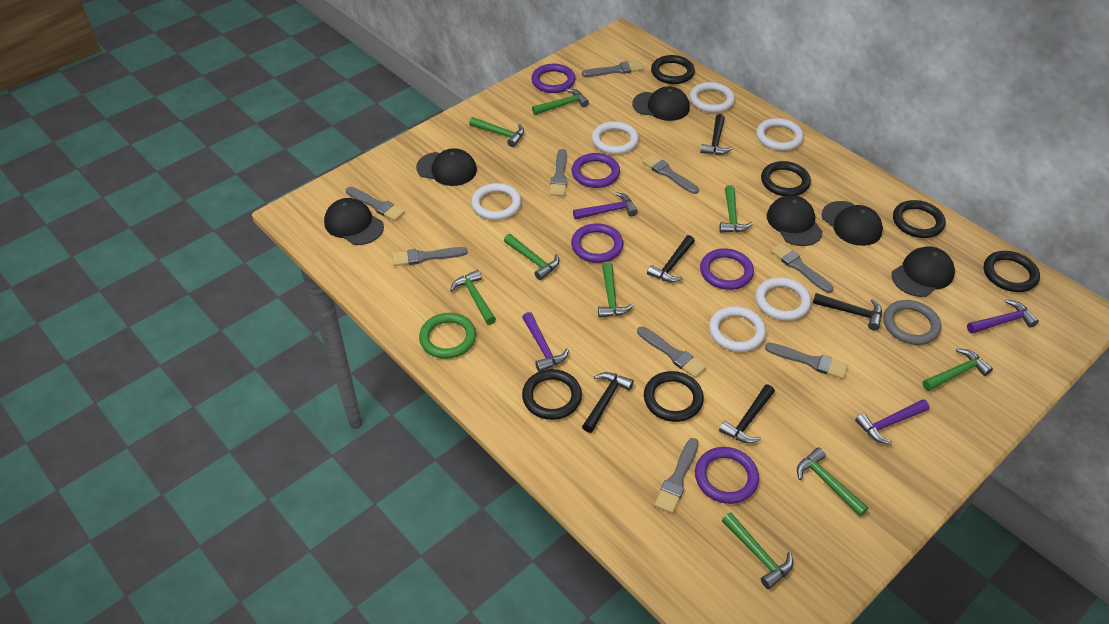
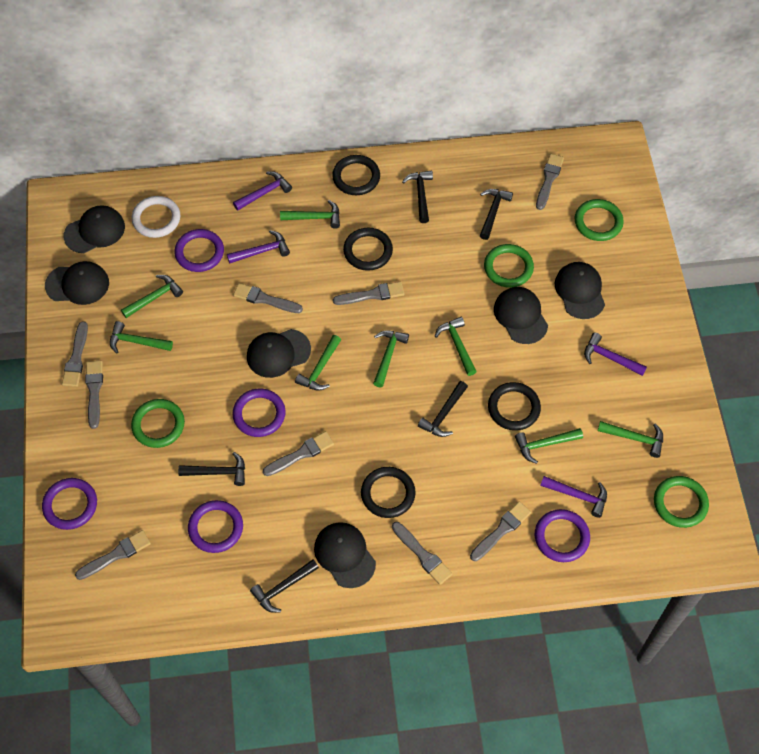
black ring: 6 -> 4
green hammer: 9 -> 8
green ring: 1 -> 4
grey ring: 1 -> 0
white ring: 6 -> 1

